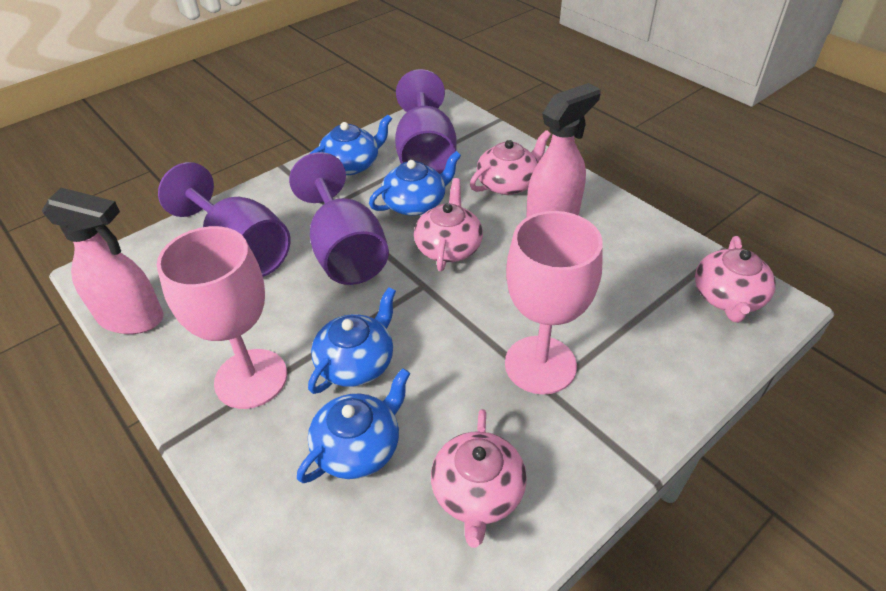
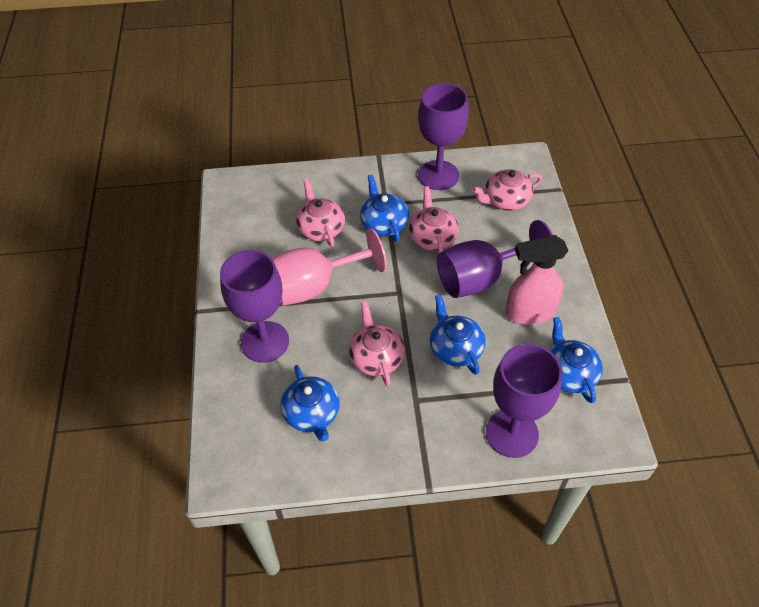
pink goblet: 2 -> 1
pink spray bottle: 2 -> 1
purple goblet: 3 -> 4

